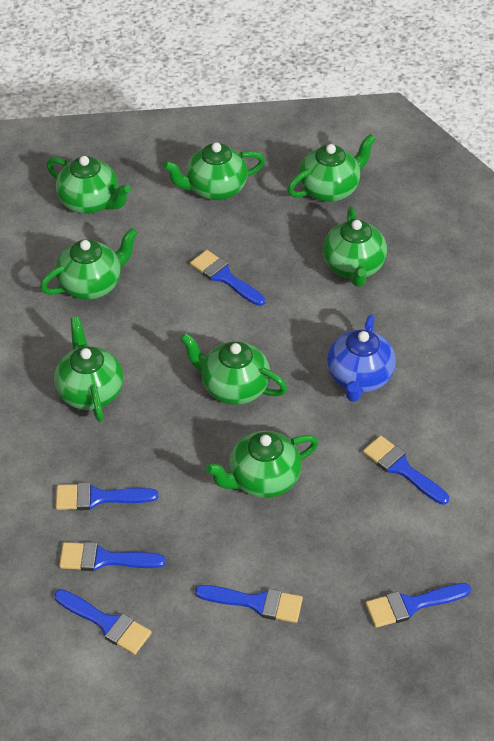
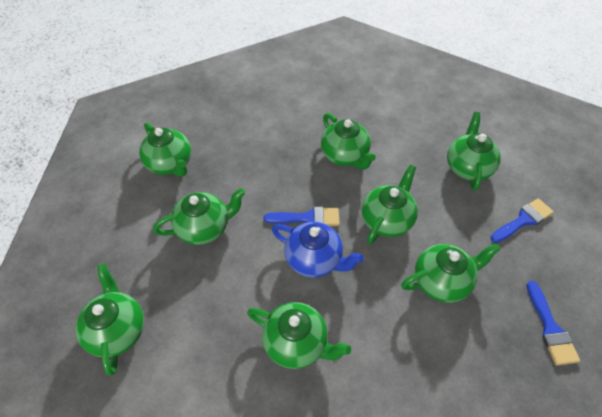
blue brush: 7 -> 3

